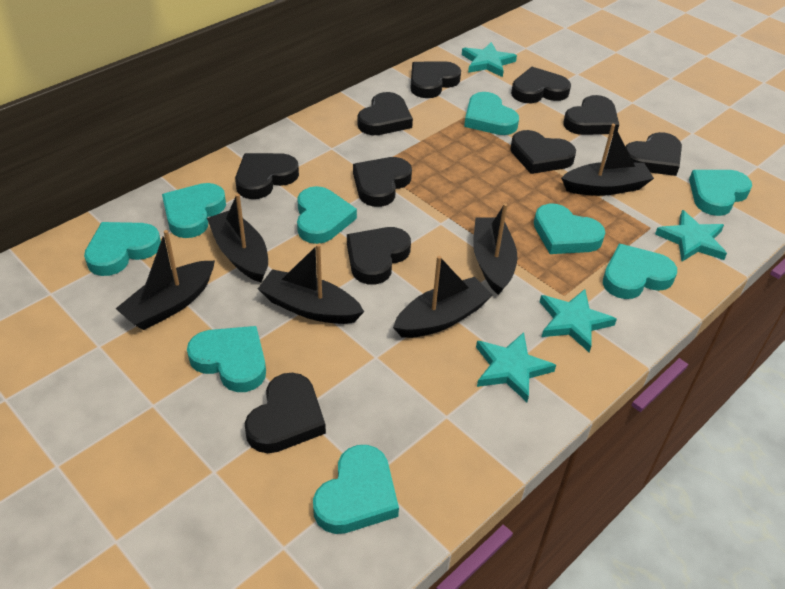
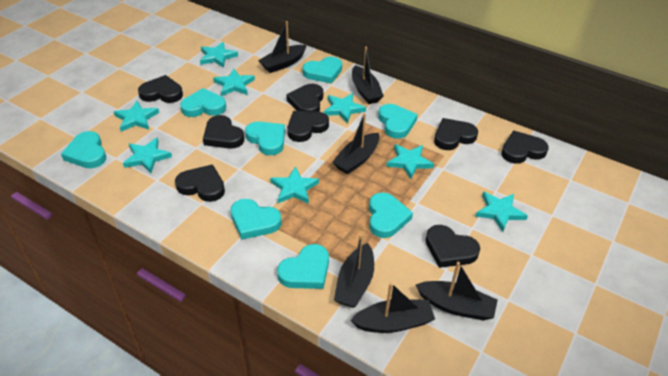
black heart: 10 -> 8
turquoise heart: 9 -> 8
turquoise star: 4 -> 8

